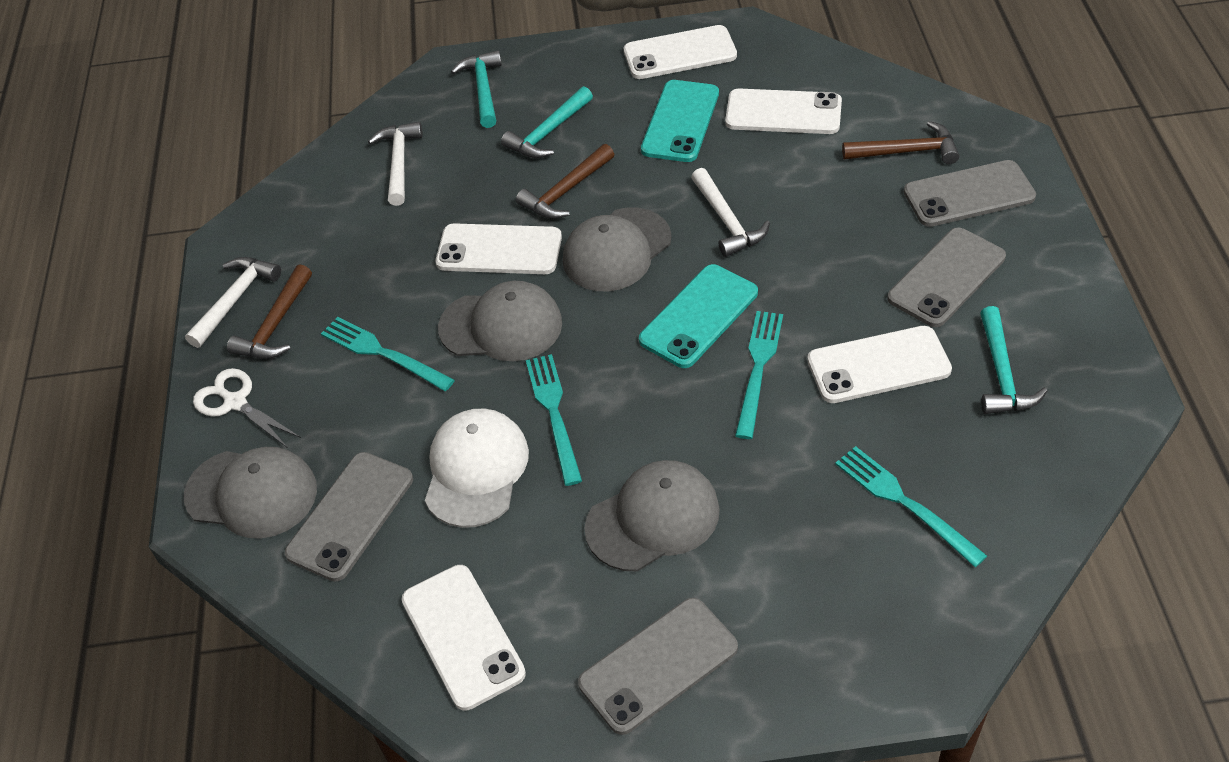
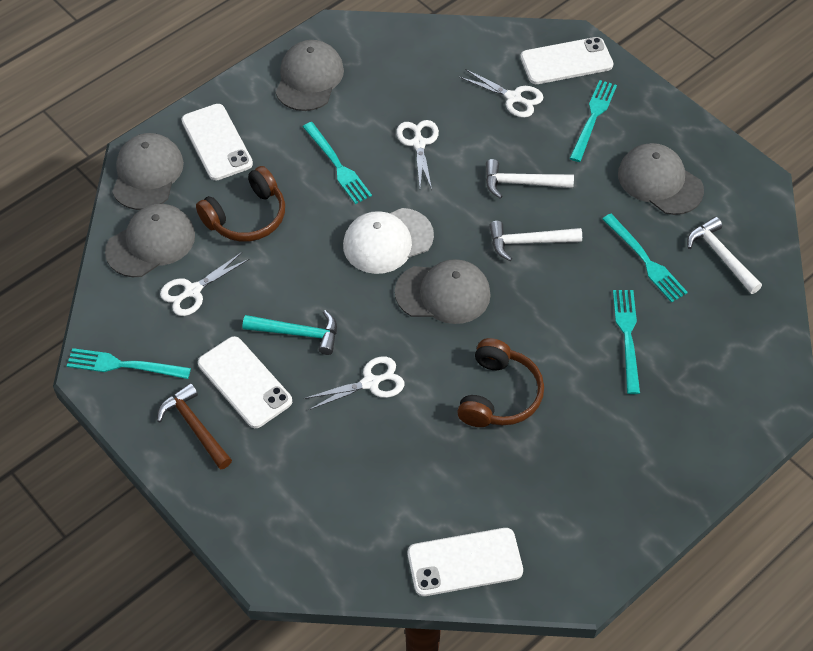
brown hammer: 3 -> 1
brown headphones: 0 -> 2
grey cap: 4 -> 5
grey phone: 4 -> 0
turquoise fork: 4 -> 5
turquoise hammer: 3 -> 1
turquoise phone: 2 -> 0
white phone: 5 -> 4
white scissors: 1 -> 4

